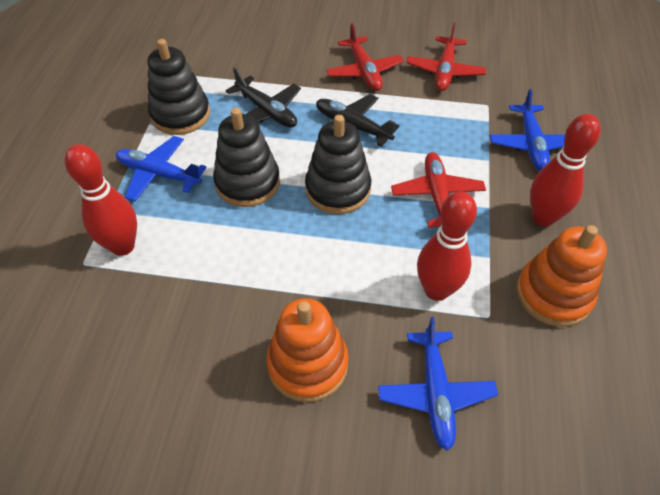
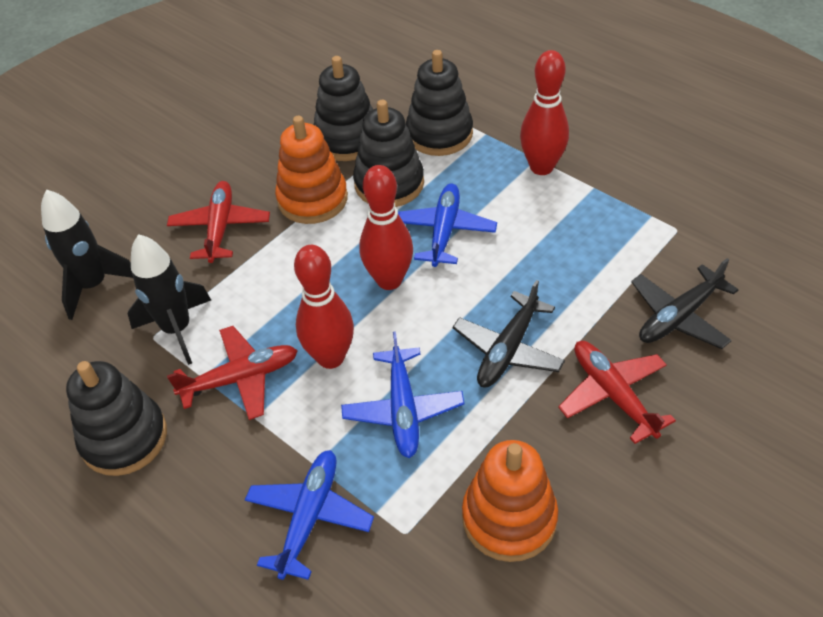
black rocket: 0 -> 2
black stacking toy: 3 -> 4

